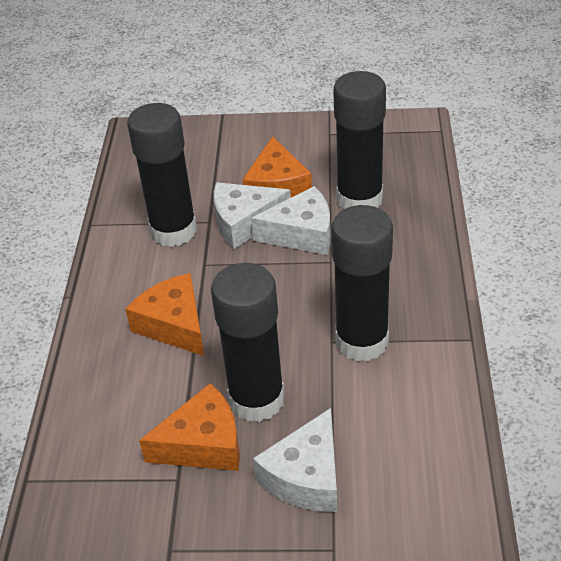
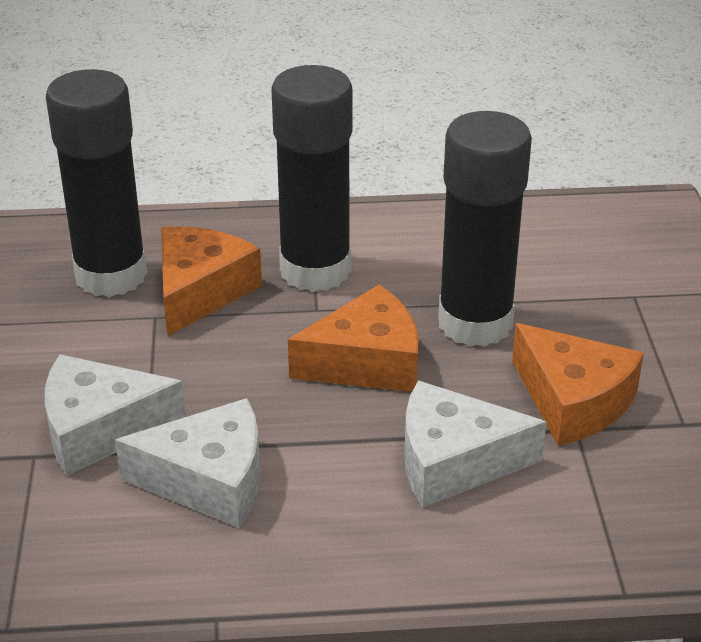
black glue stick: 4 -> 3

